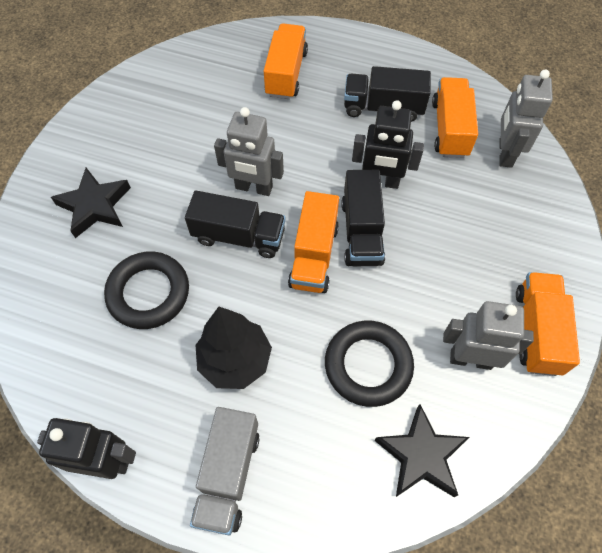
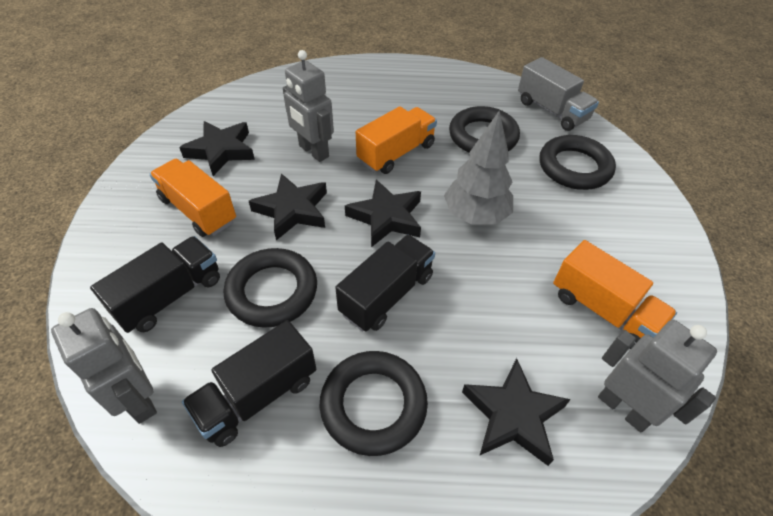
black ring: 2 -> 4
black robot: 2 -> 0
black star: 2 -> 4
black tree: 1 -> 0
grey tree: 0 -> 1
orange truck: 4 -> 3

